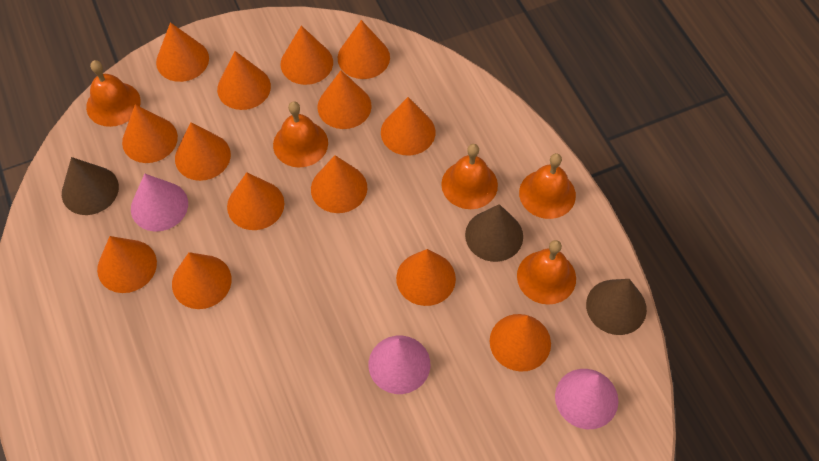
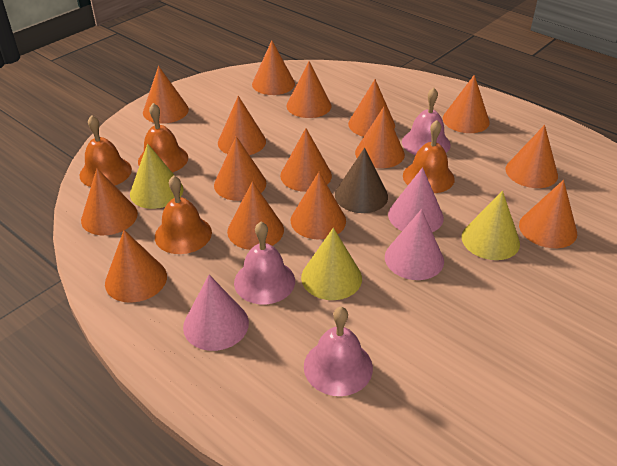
brown cone: 3 -> 1
orange bell: 5 -> 4
orange cone: 14 -> 15
pink bell: 0 -> 3
yellow cone: 0 -> 3

